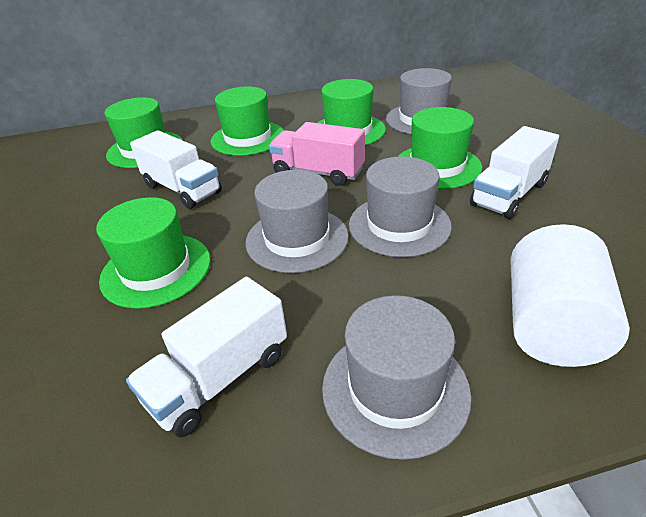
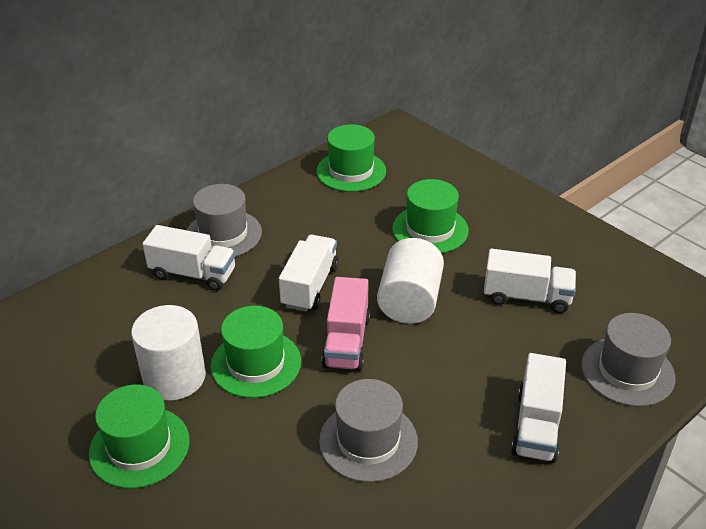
green hat: 5 -> 4
grey hat: 4 -> 3
white cylinder: 1 -> 2
white truck: 3 -> 4

